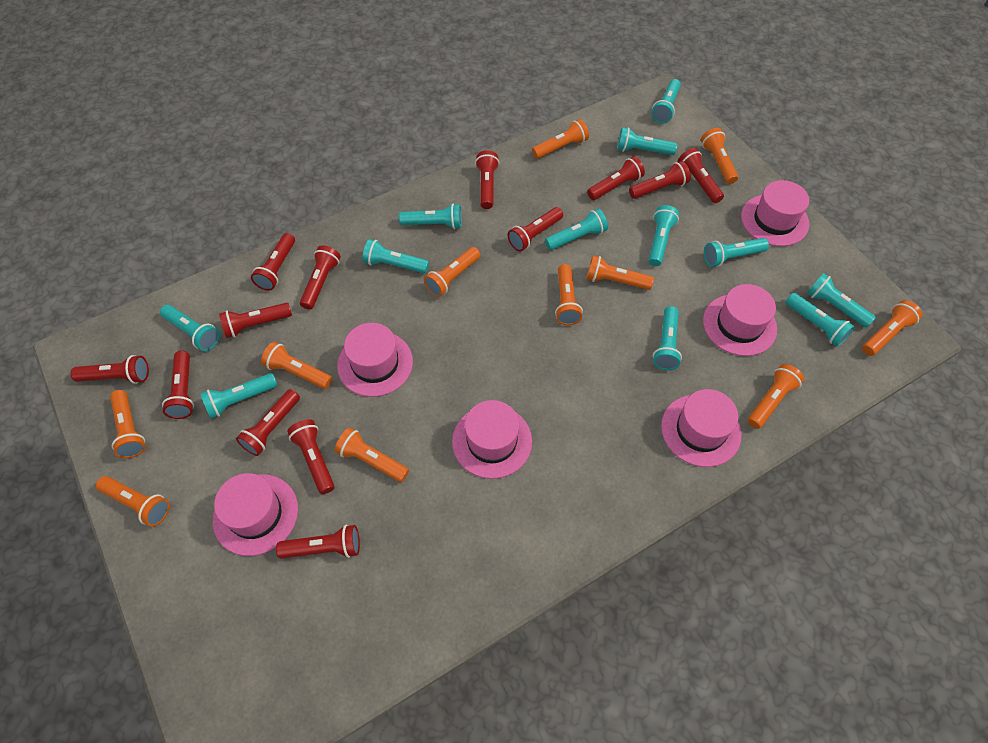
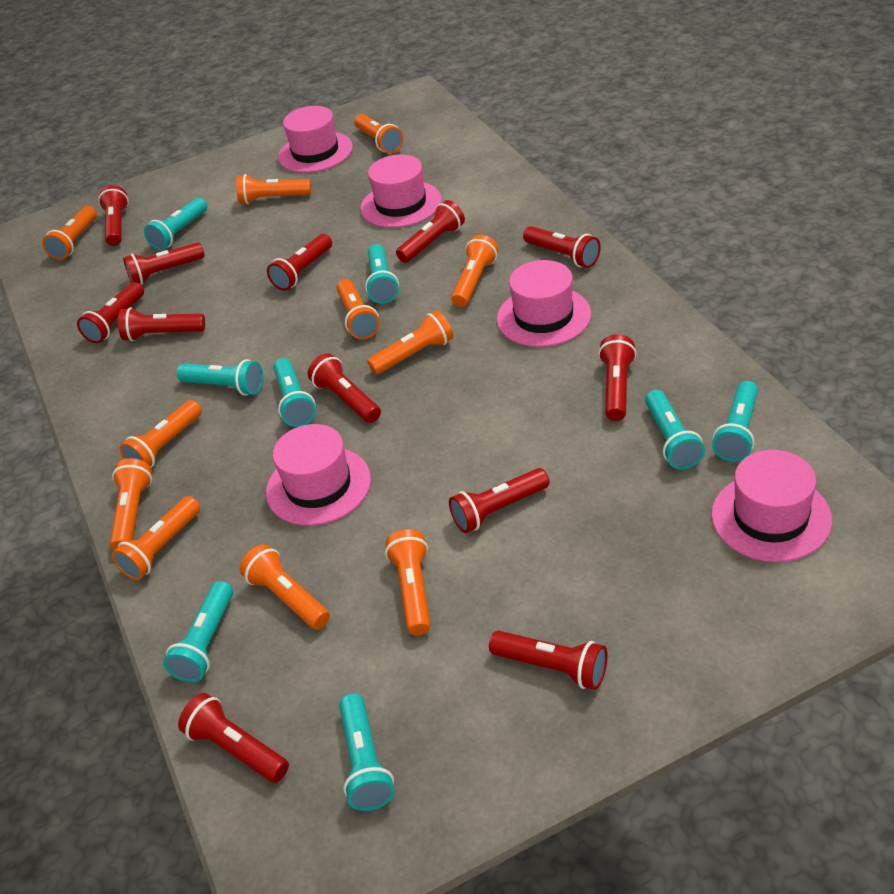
pink hat: 6 -> 5
red flashlight: 13 -> 12
turquoise flashlight: 12 -> 8

